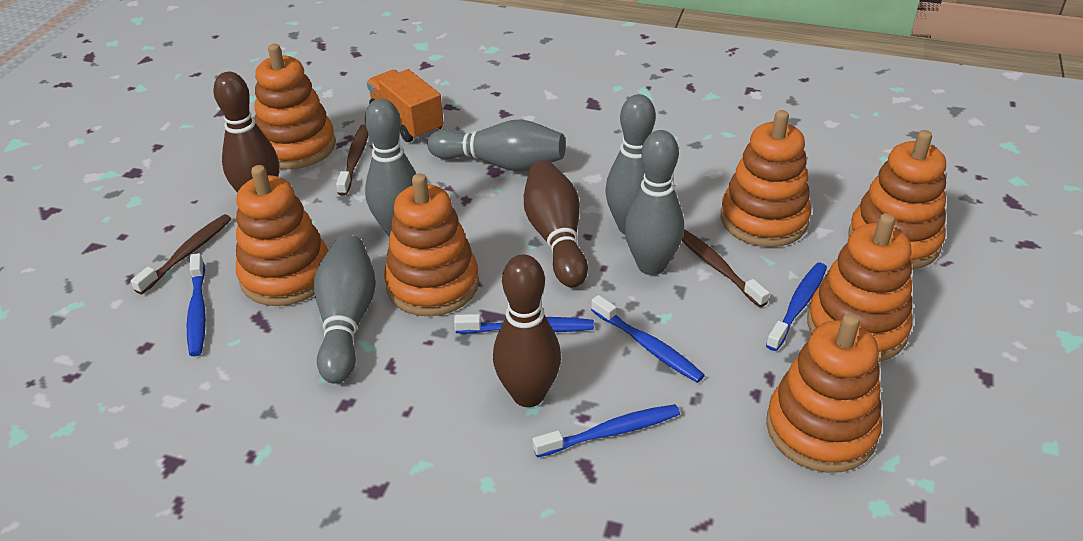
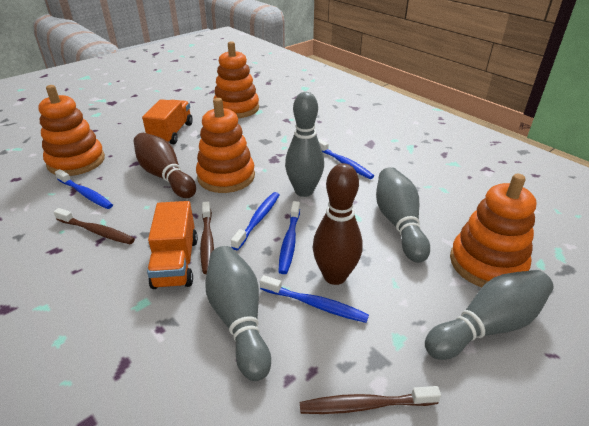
brown bowling pin: 3 -> 2
grey bowling pin: 5 -> 4
orange stacking toy: 7 -> 4
orange truck: 1 -> 2

